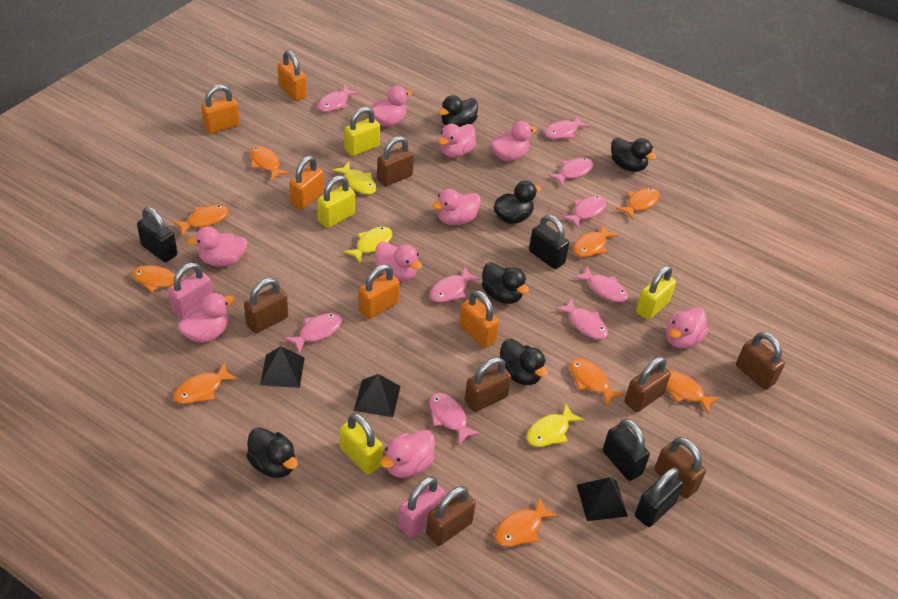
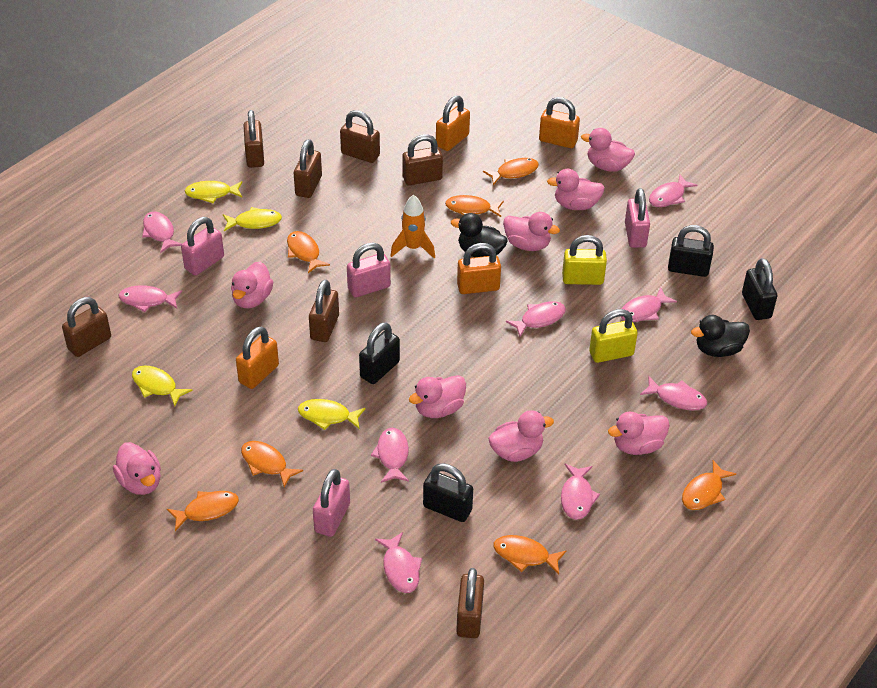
black duck: 6 -> 2
black pyramid: 3 -> 0
orange fish: 9 -> 7
orange padlock: 5 -> 4
orange rocket: 0 -> 1
pink duck: 9 -> 8
pink padlock: 2 -> 4
yellow fish: 3 -> 4
yellow padlock: 4 -> 2

